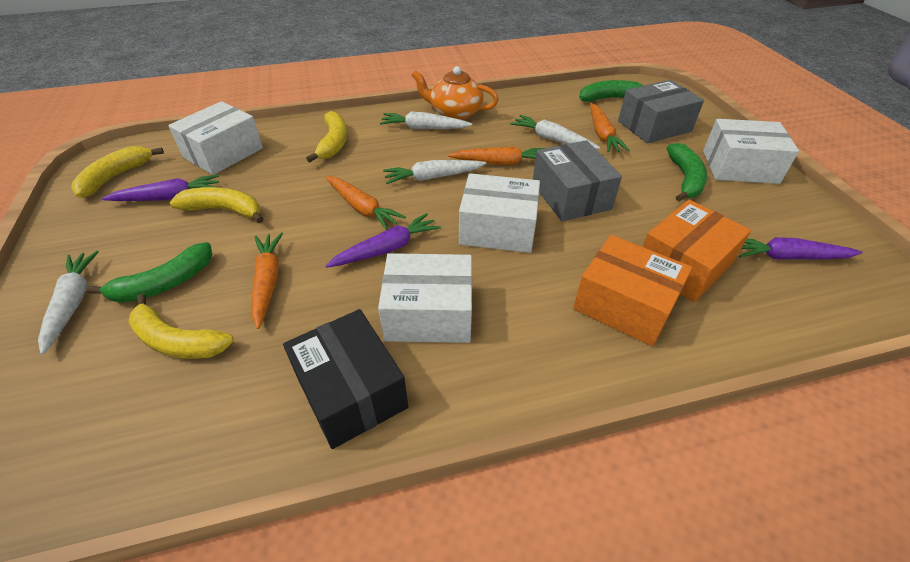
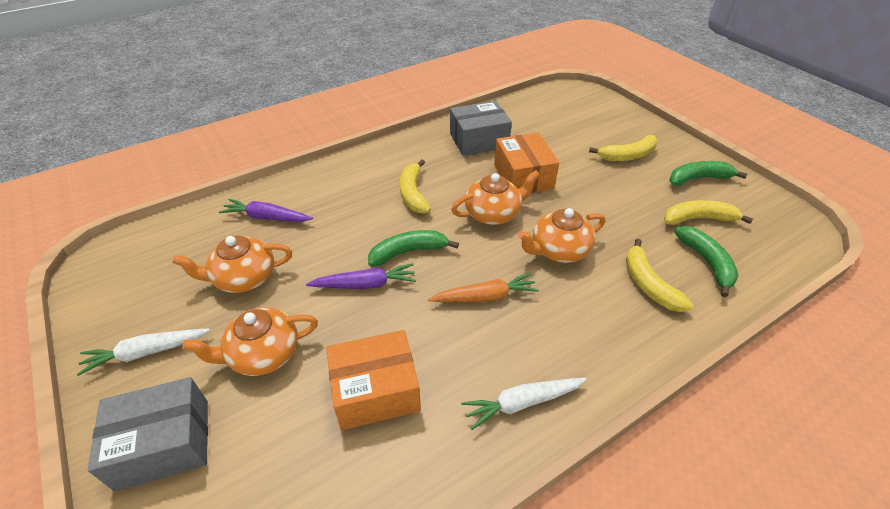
black box: 1 -> 0
orange carrot: 4 -> 1
orange teapot: 1 -> 4
purple carrot: 3 -> 2
white box: 4 -> 0
white carrot: 4 -> 2

